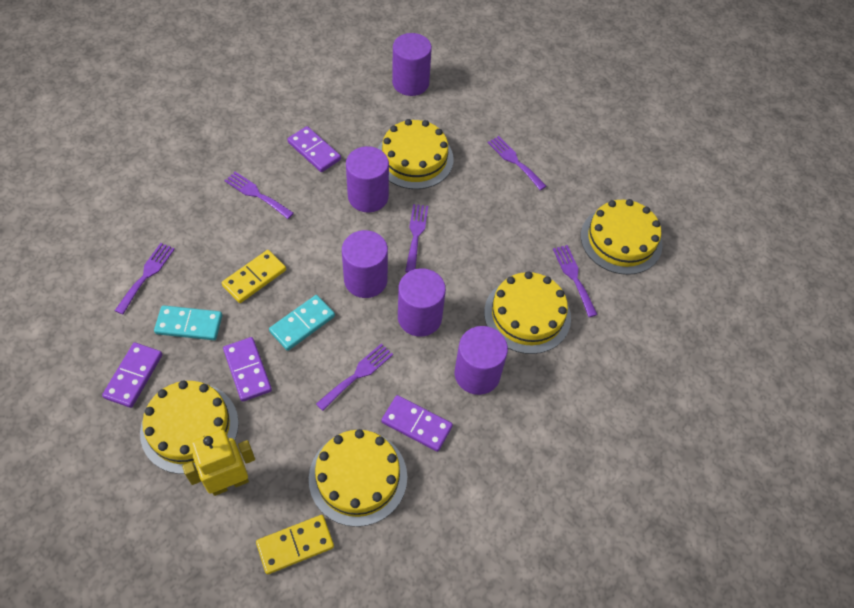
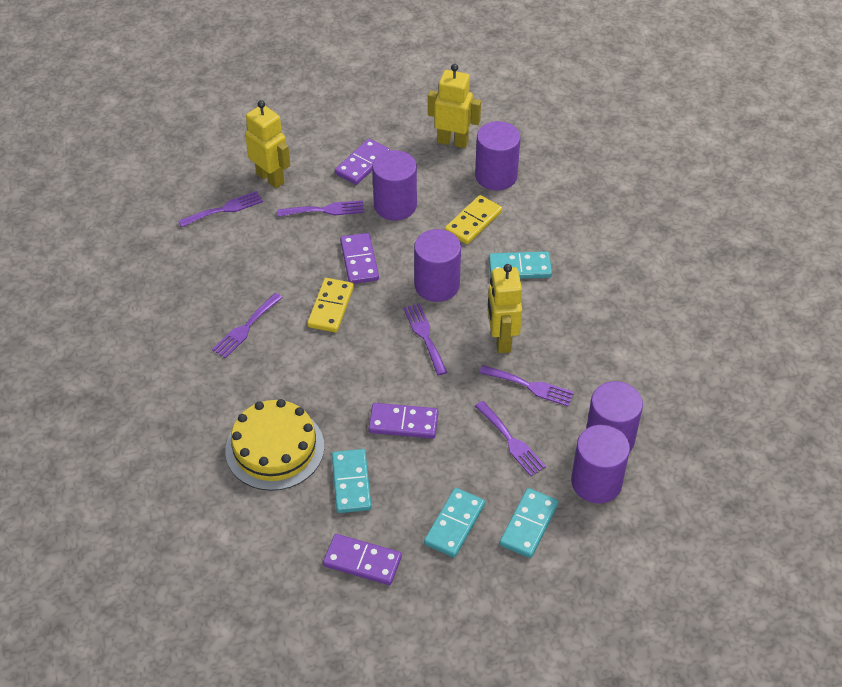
turquoise domino: 2 -> 4
yellow cake: 5 -> 1
yellow robot: 1 -> 3

